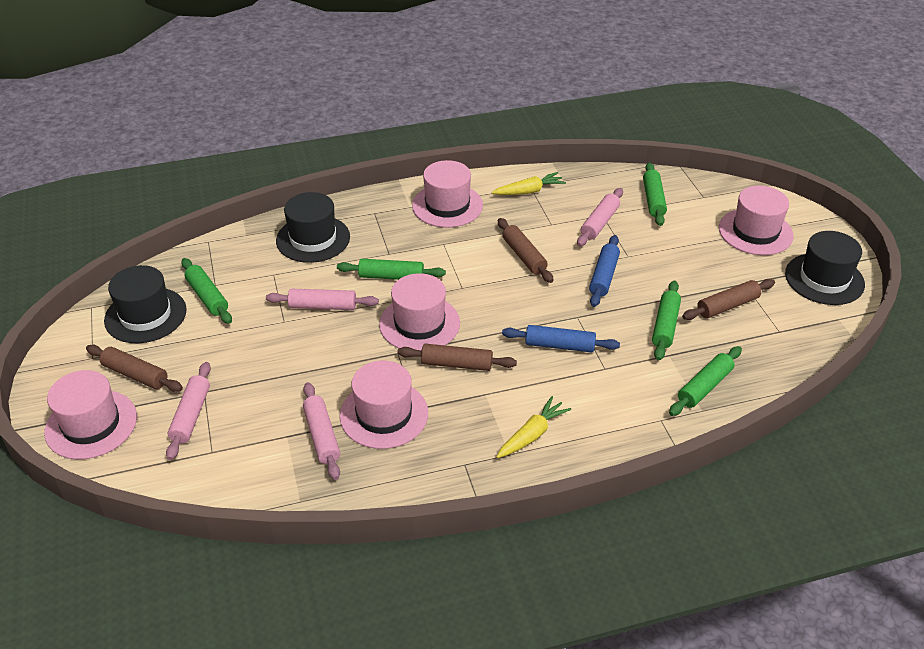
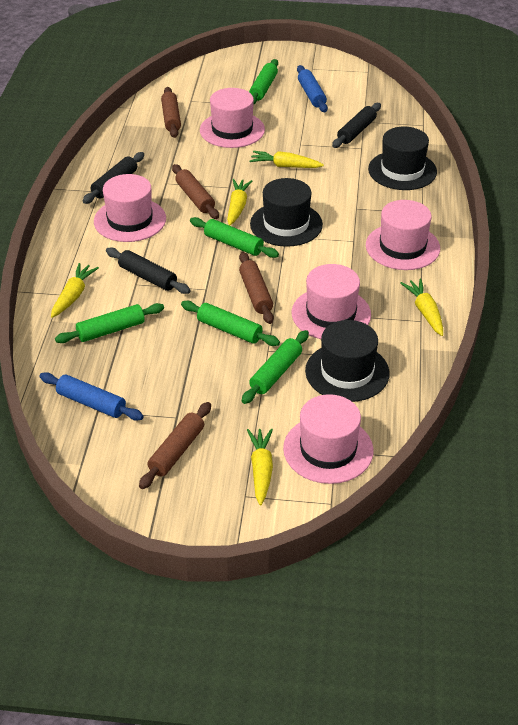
black rolling pin: 0 -> 3
pink rolling pin: 4 -> 0
yellow carrot: 2 -> 5

